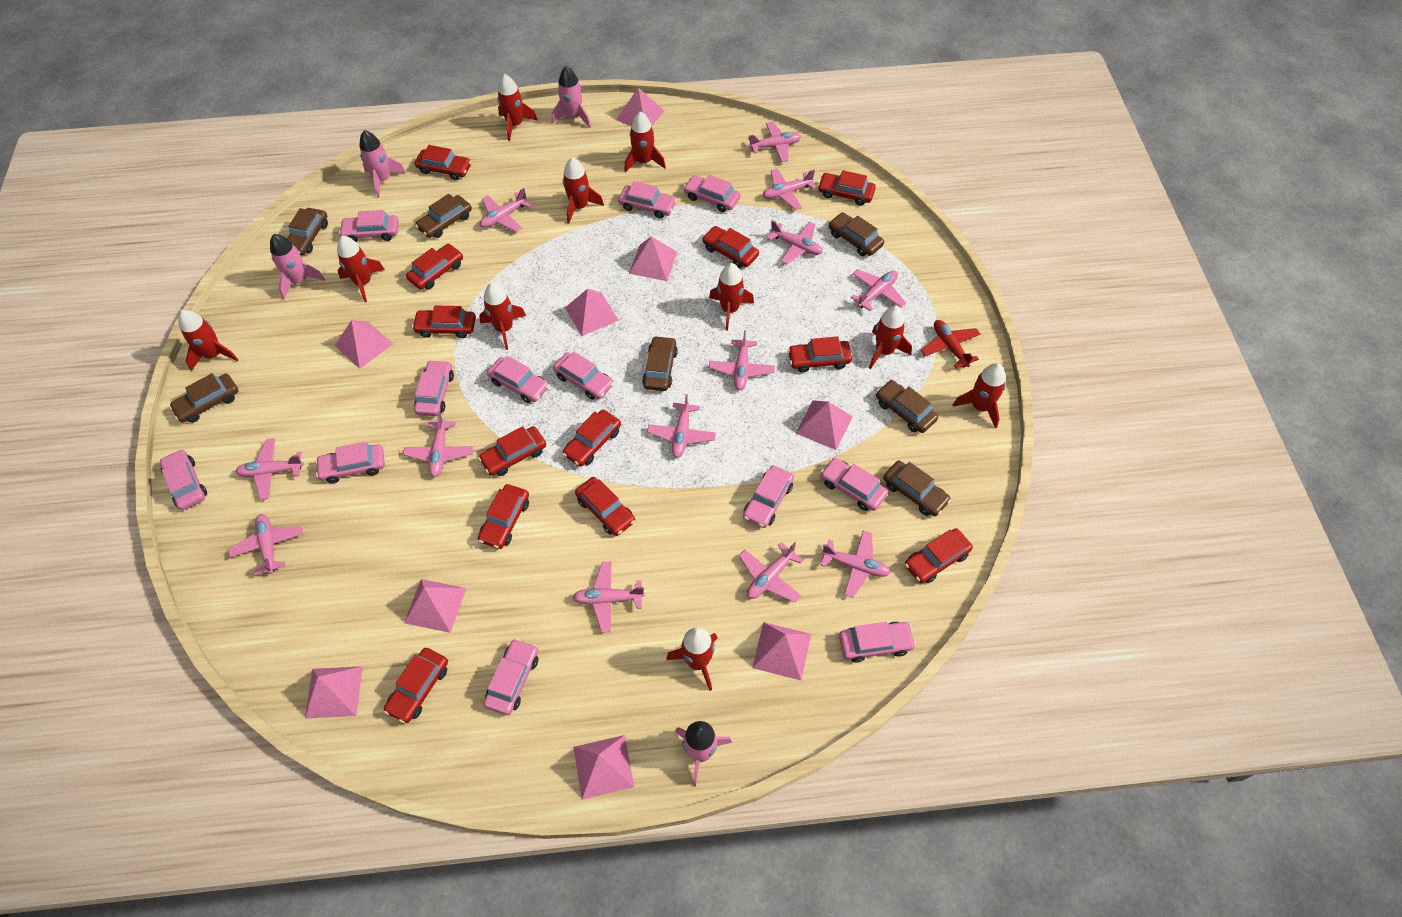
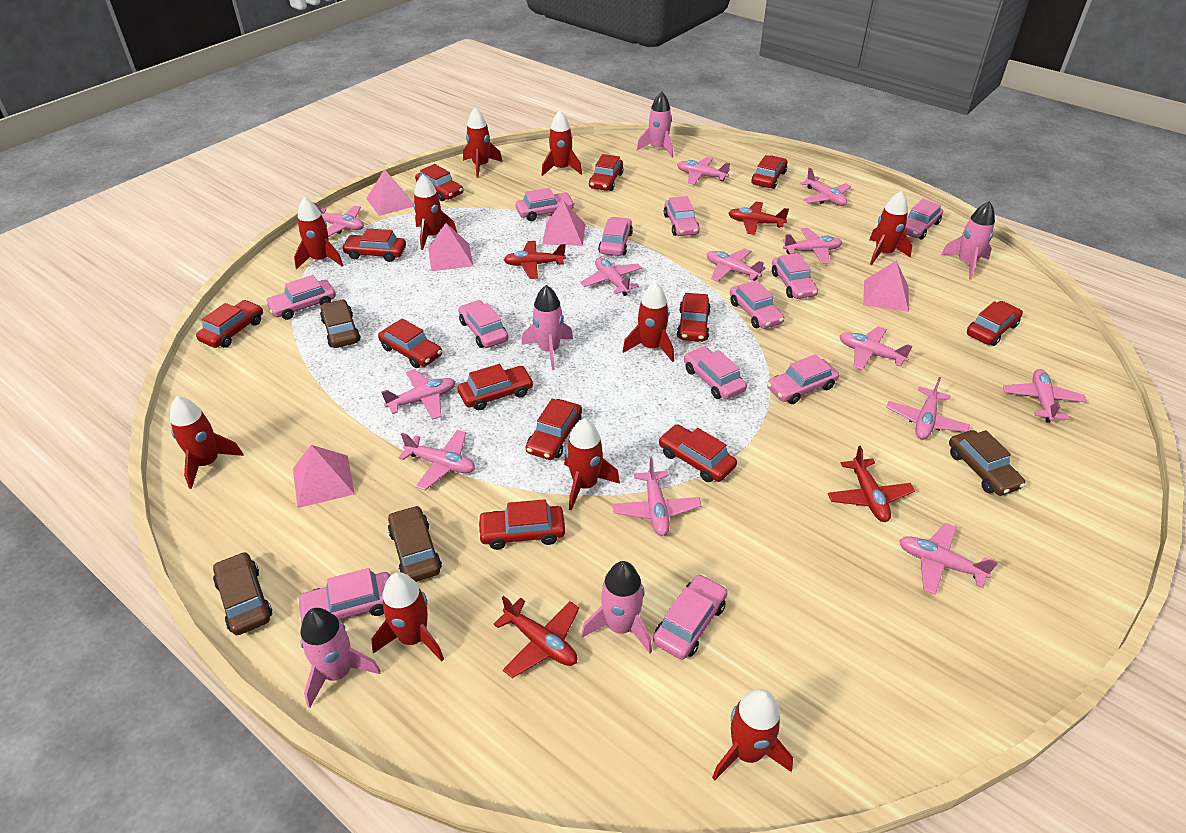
brown car: 7 -> 4
pink pyramid: 9 -> 5
pink rocket: 4 -> 5
red plane: 1 -> 4

